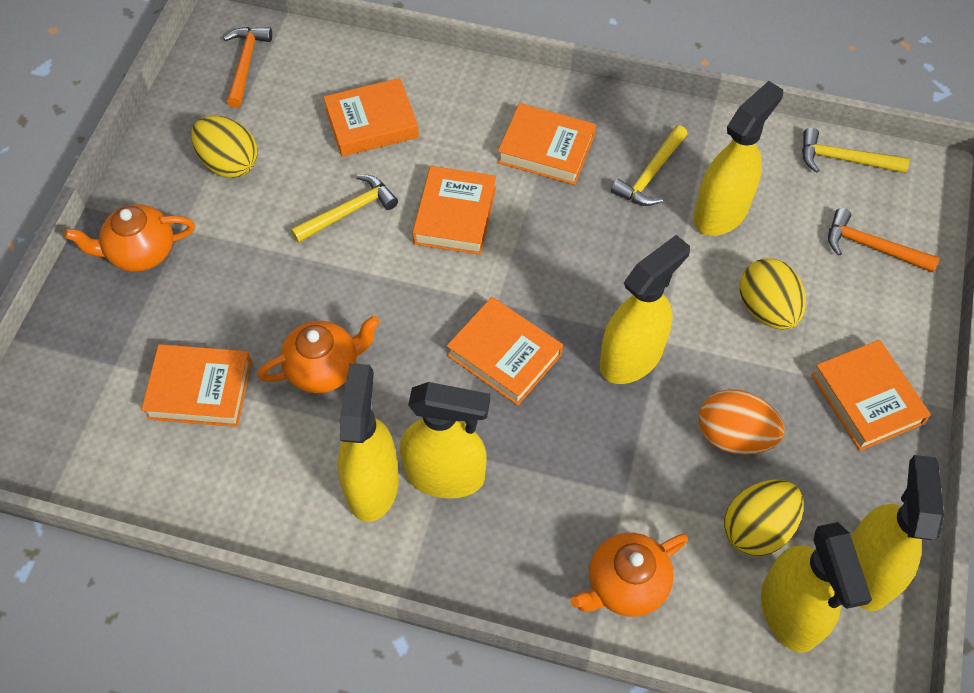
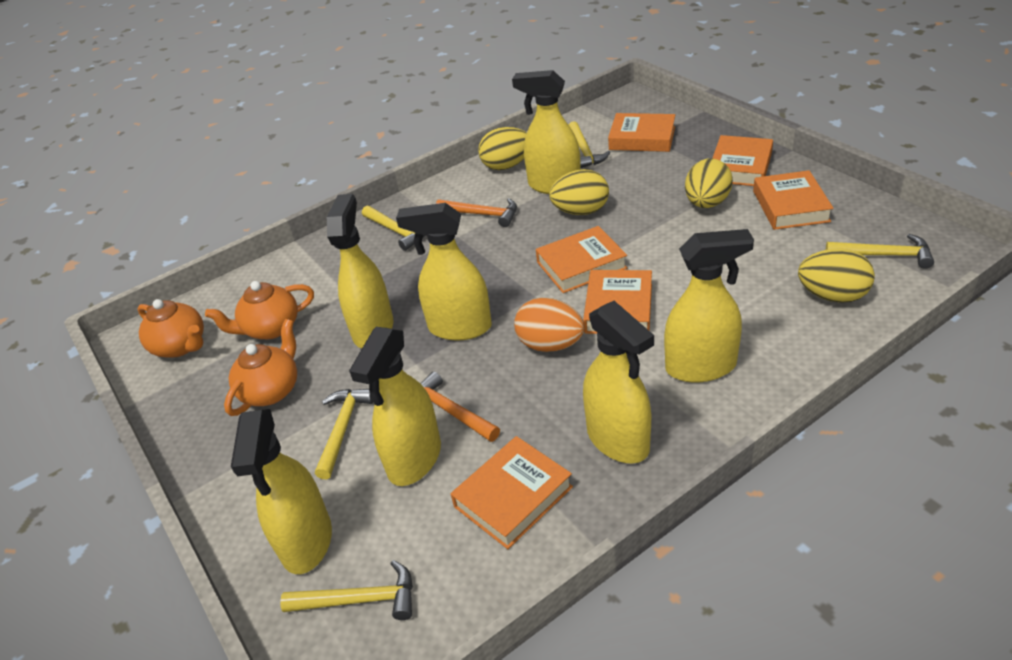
yellow egg: 3 -> 4
yellow hammer: 3 -> 5
yellow spray bottle: 6 -> 7

